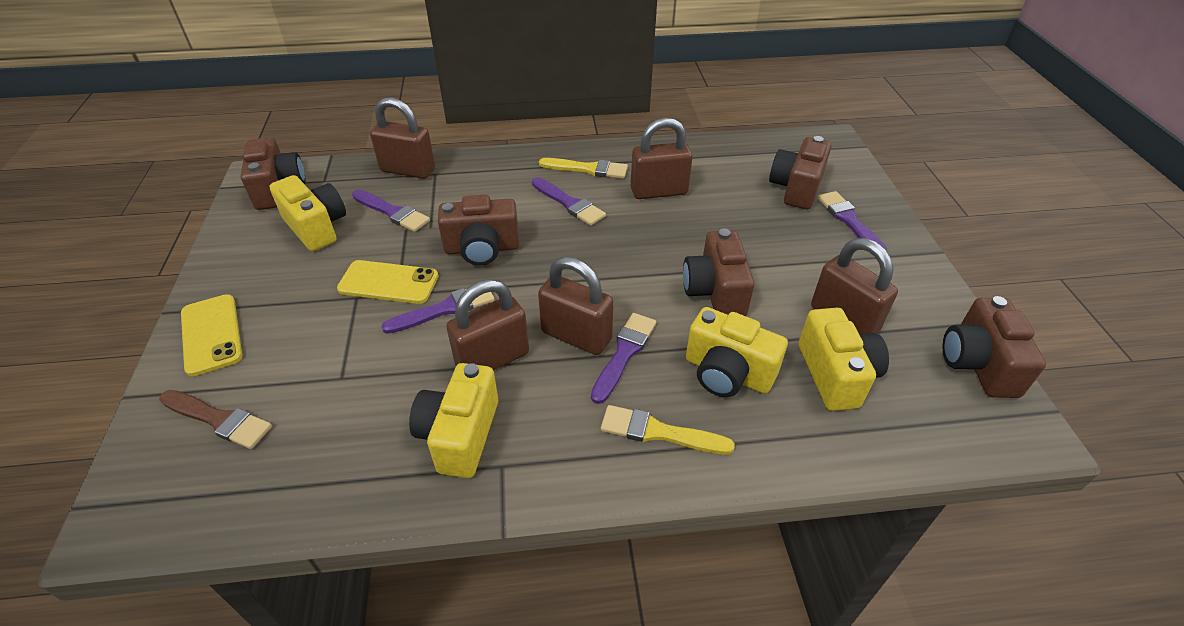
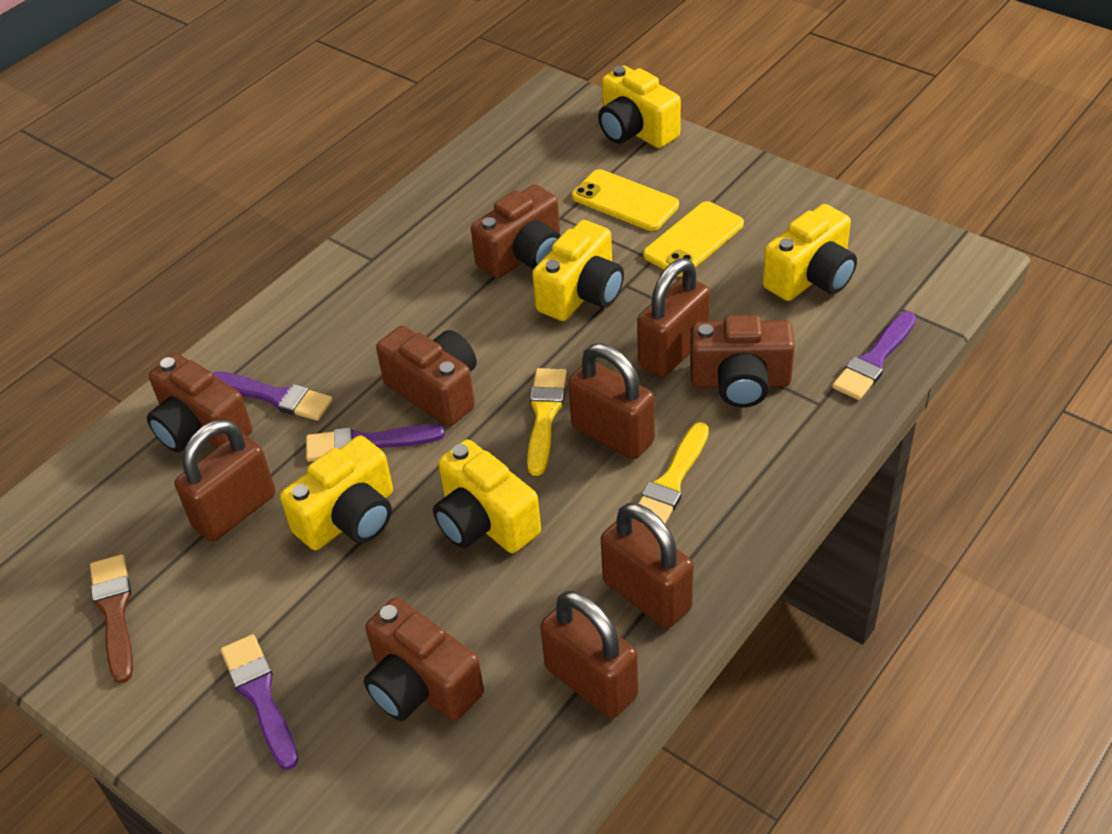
purple brush: 5 -> 4
yellow camera: 4 -> 5

